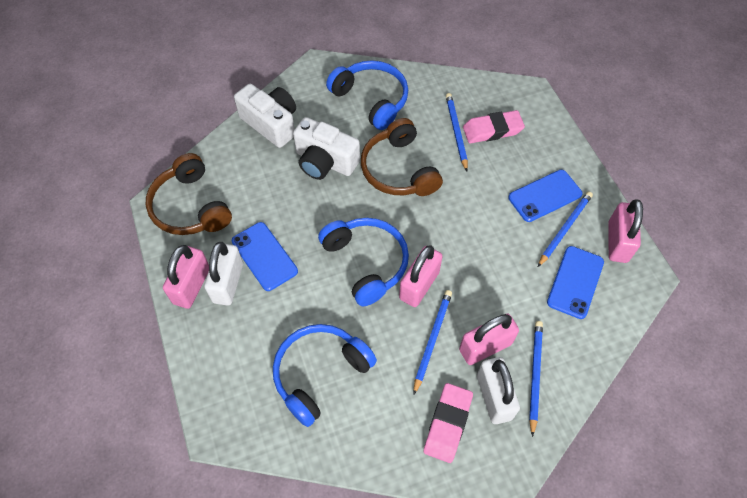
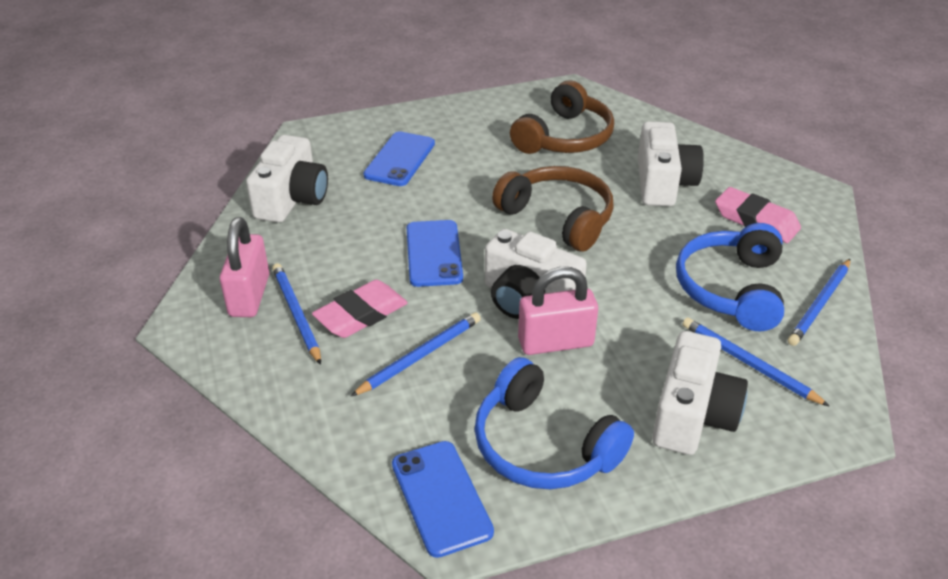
blue headphones: 3 -> 2
pink padlock: 4 -> 2
white camera: 2 -> 4
white padlock: 2 -> 0

